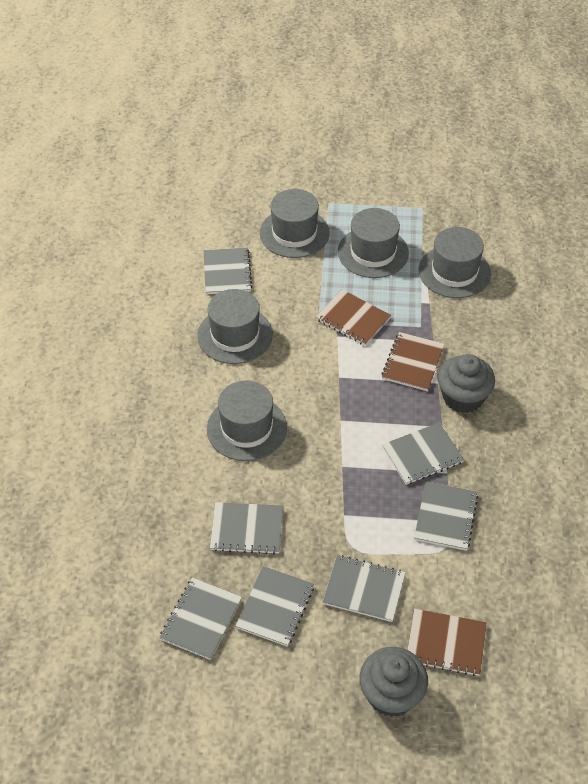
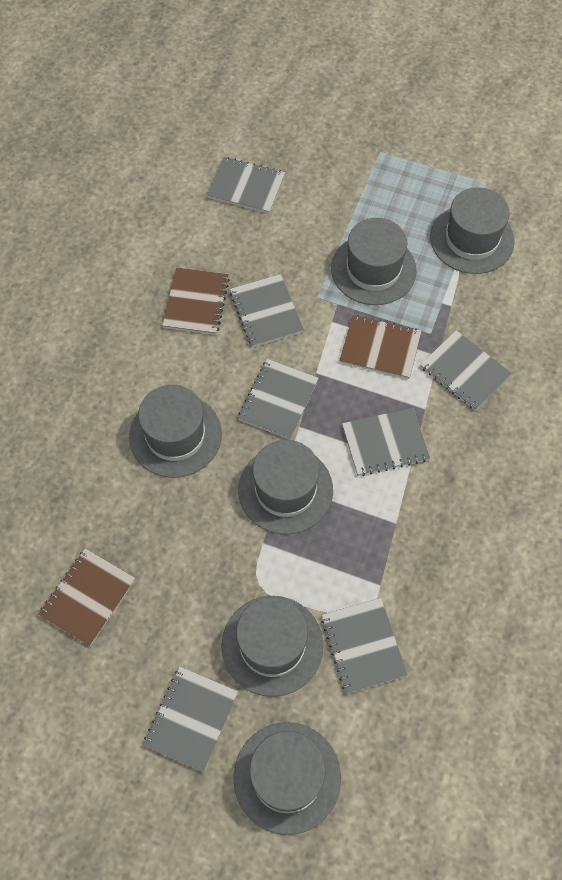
grey cupcake: 2 -> 0
grey hat: 5 -> 6

